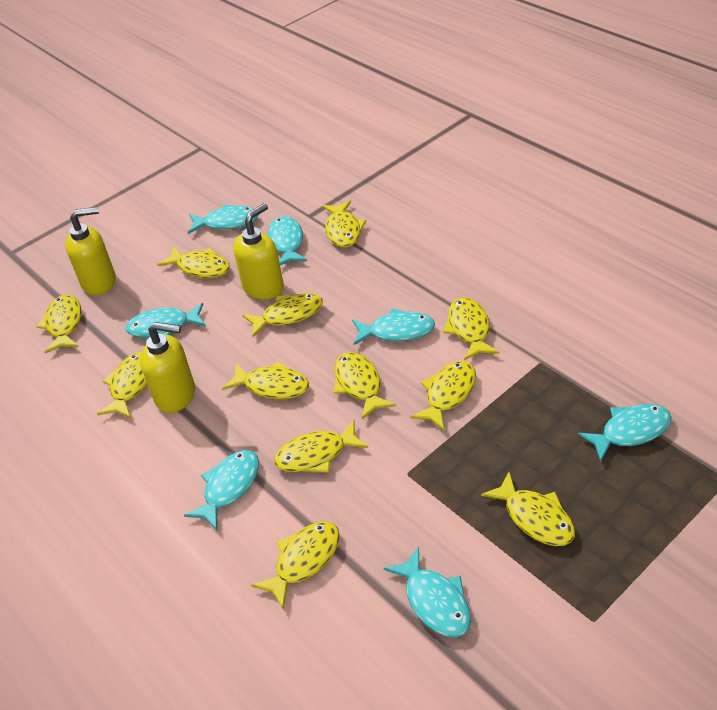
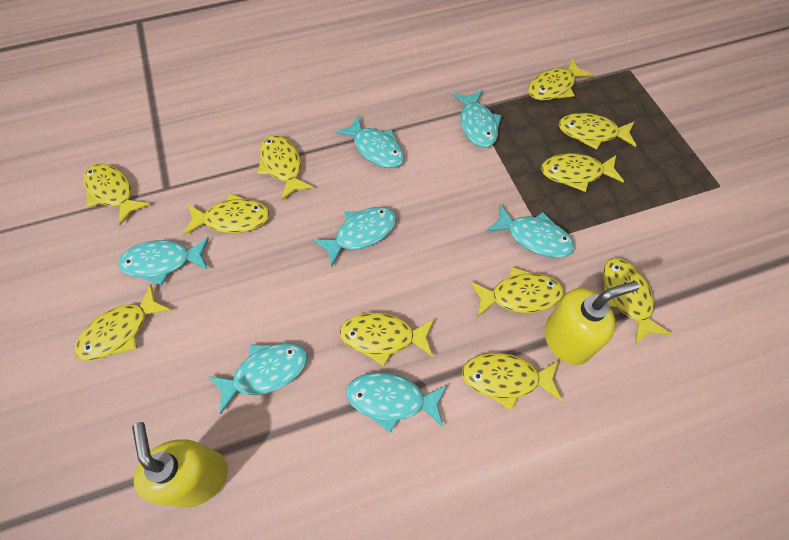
yellow fish: 12 -> 11
yellow soap dispenser: 3 -> 2

